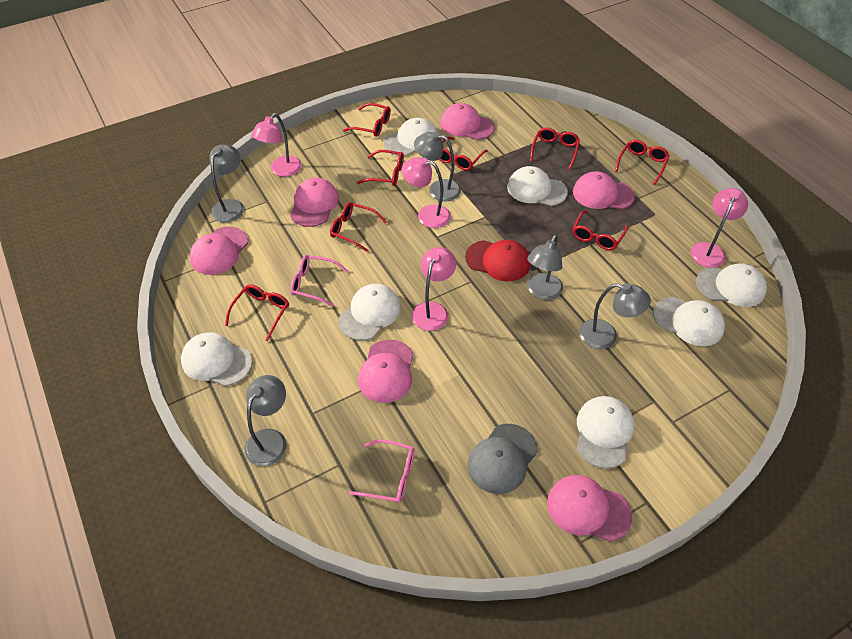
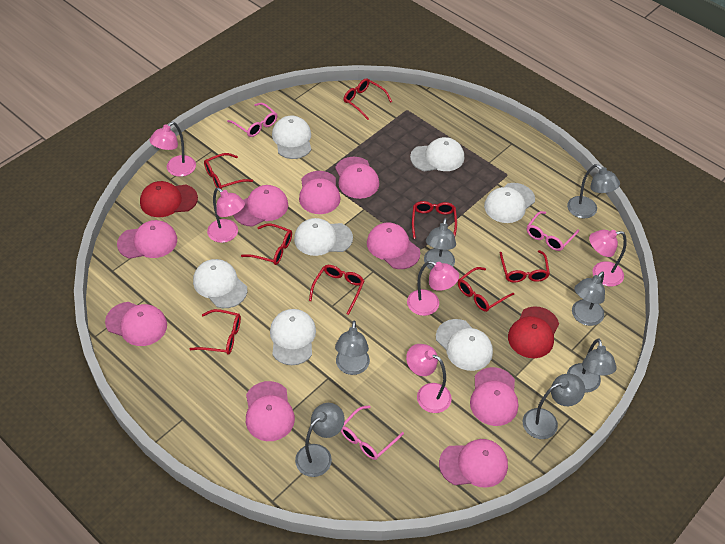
grey cap: 1 -> 0
grey lamp: 5 -> 7
pink cap: 6 -> 9
pink glasses: 2 -> 3
pink lamp: 4 -> 5
red cap: 1 -> 2

